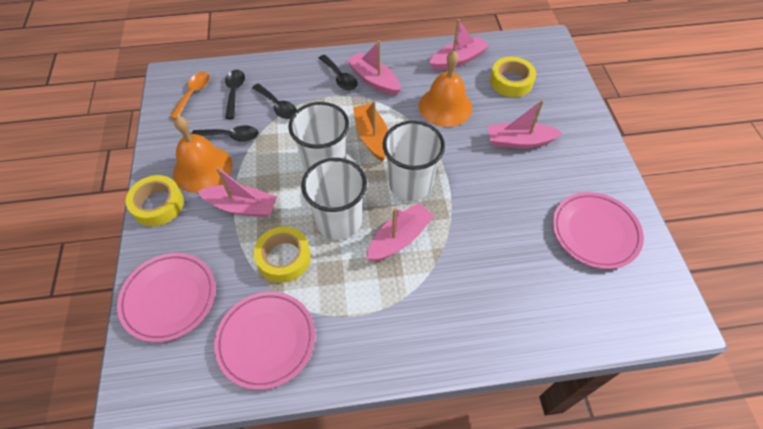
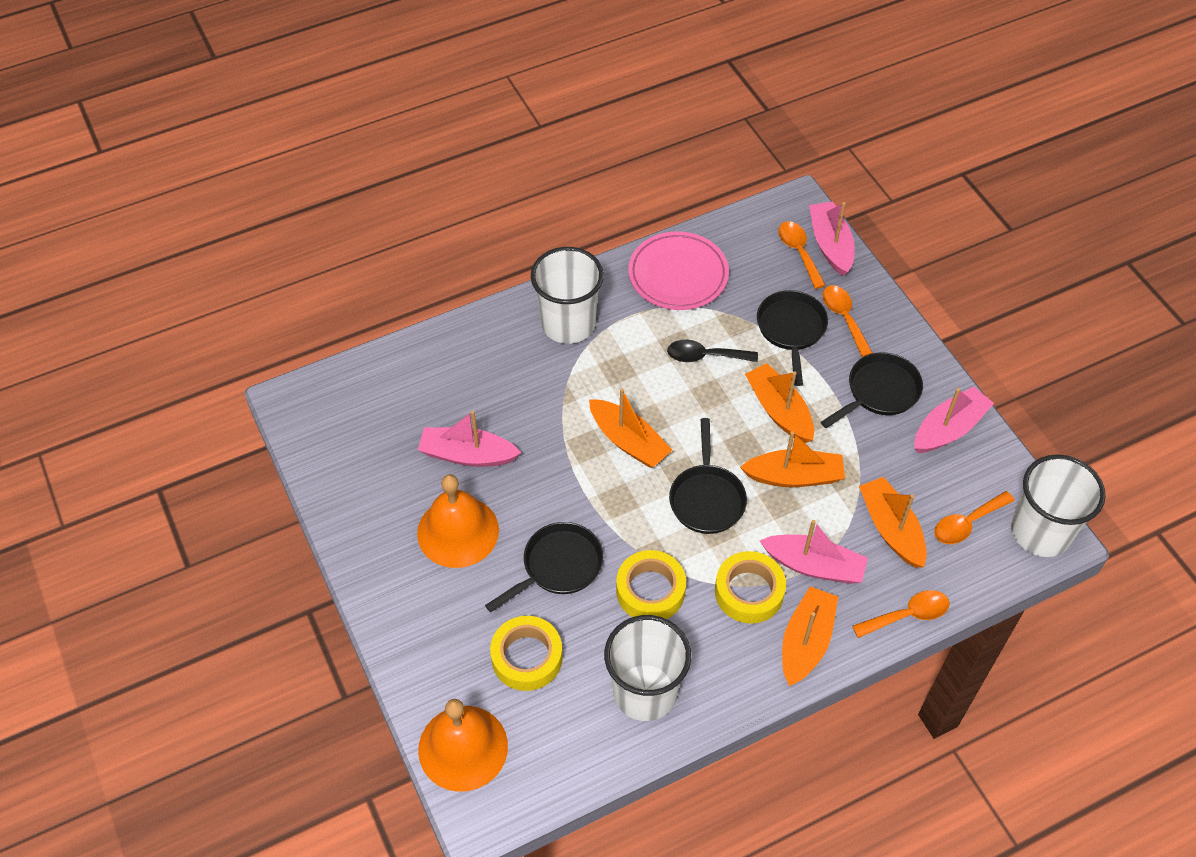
black pan: 0 -> 4
black spoon: 4 -> 1
orange boat: 1 -> 5
orange spoon: 1 -> 4
pink boat: 5 -> 4
pink plate: 3 -> 1

